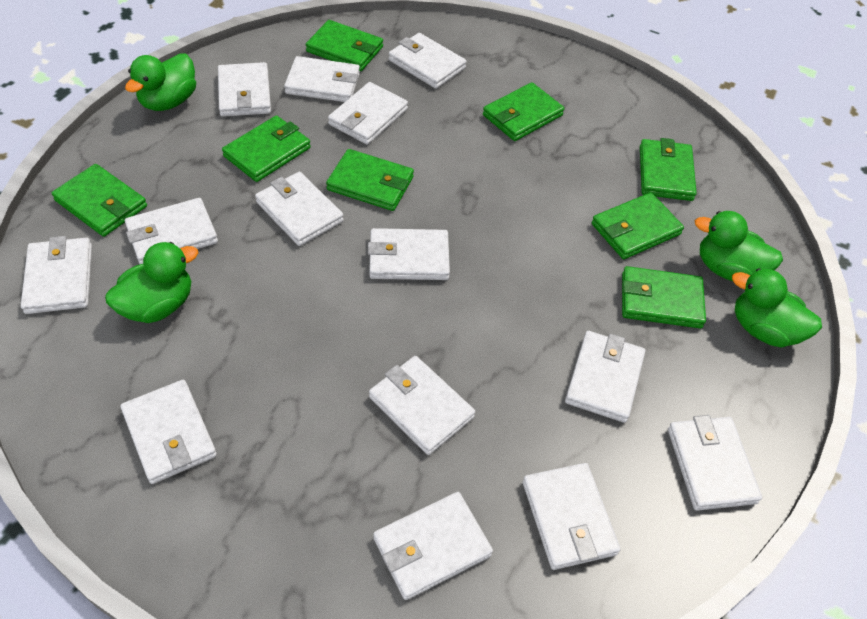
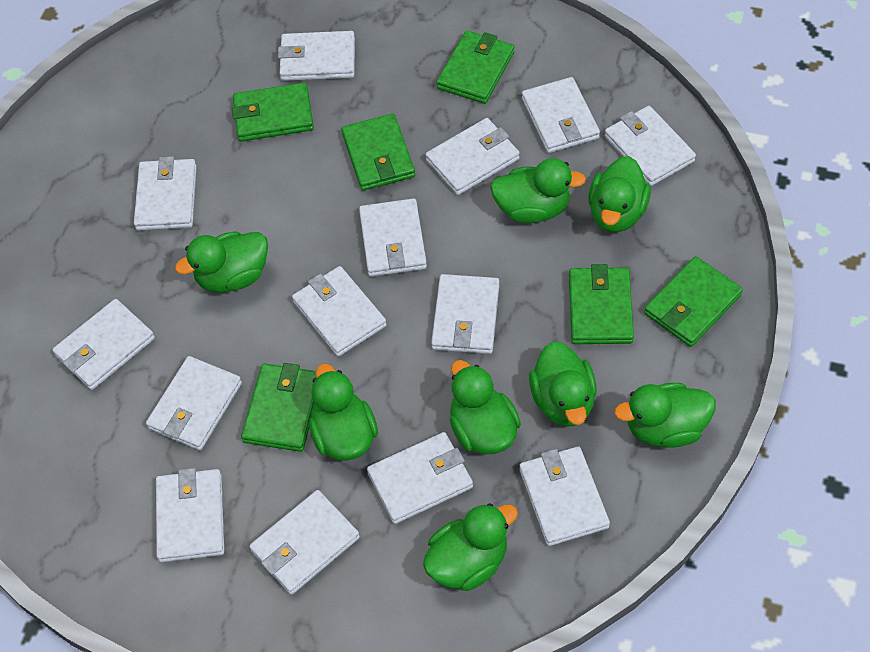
green duck: 4 -> 8
green wallet: 8 -> 6

